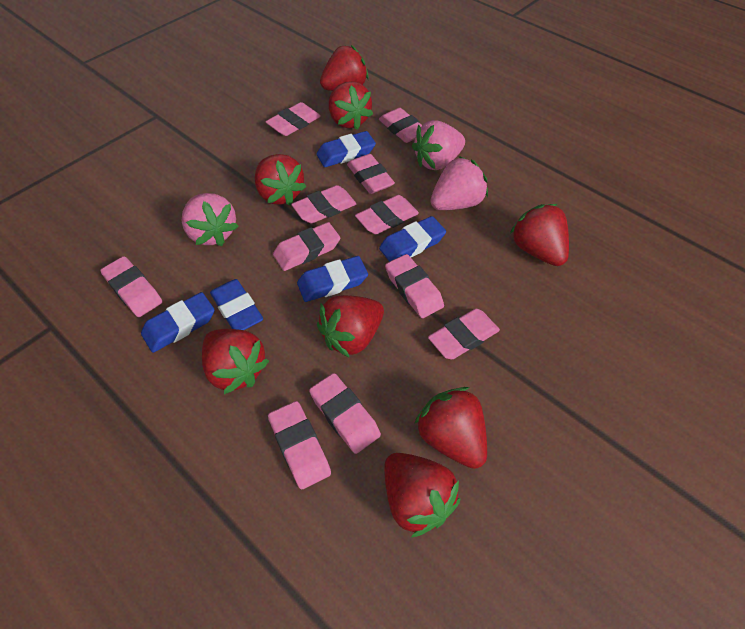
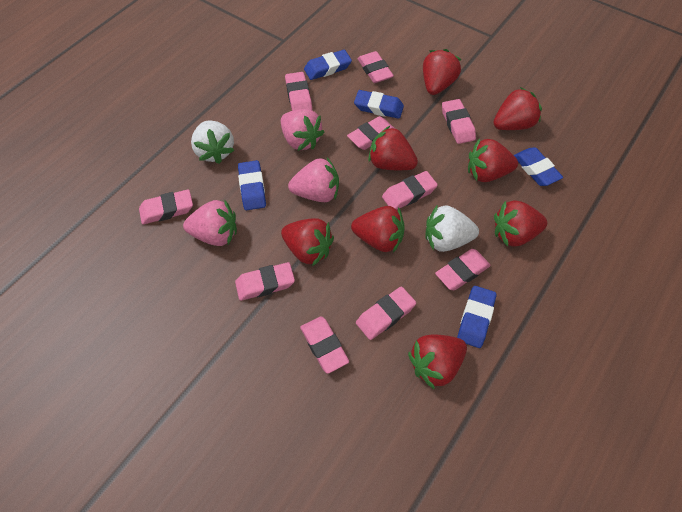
pink eraser: 11 -> 10
white strawberry: 0 -> 2

